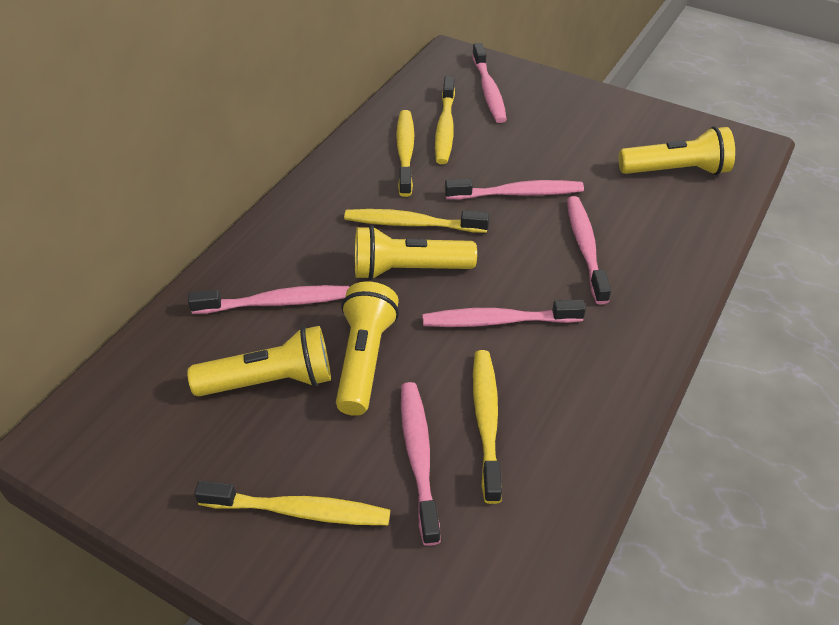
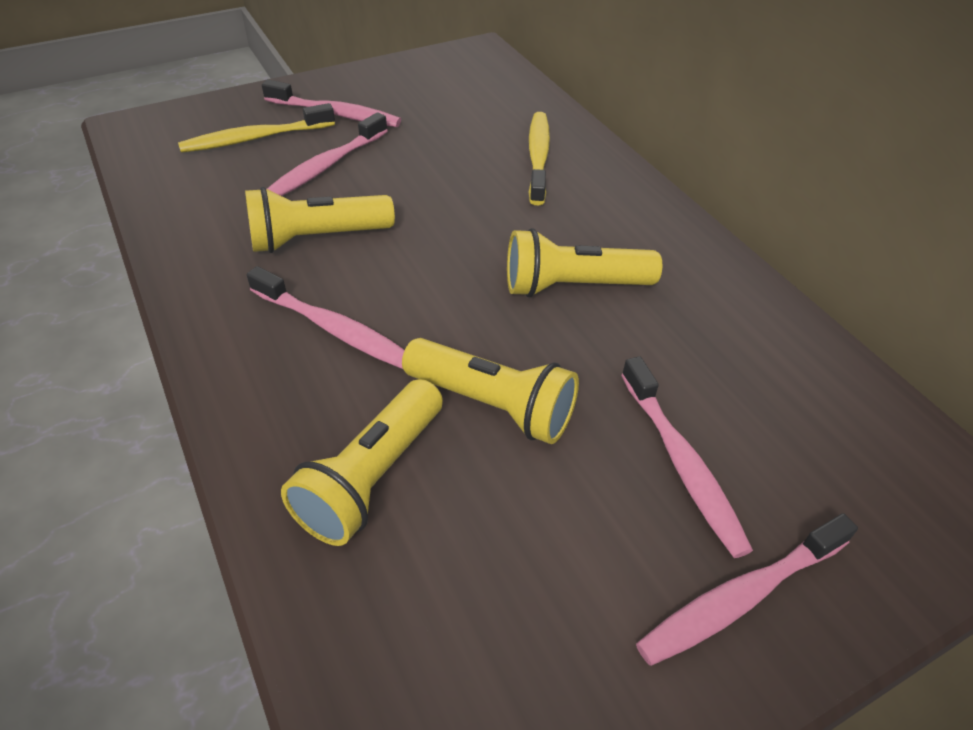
pink toothbrush: 6 -> 5
yellow toothbrush: 5 -> 2

